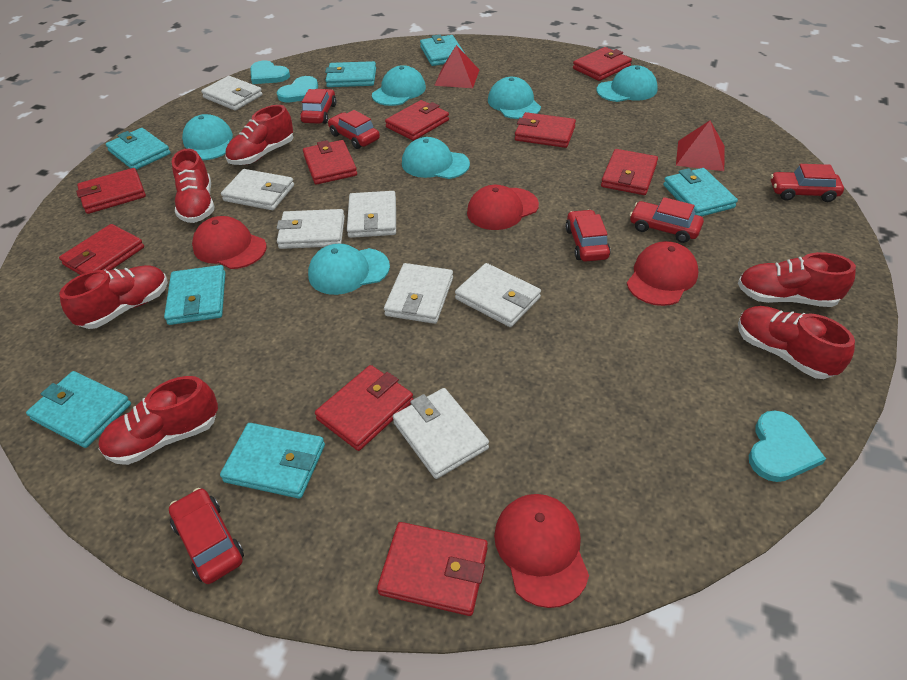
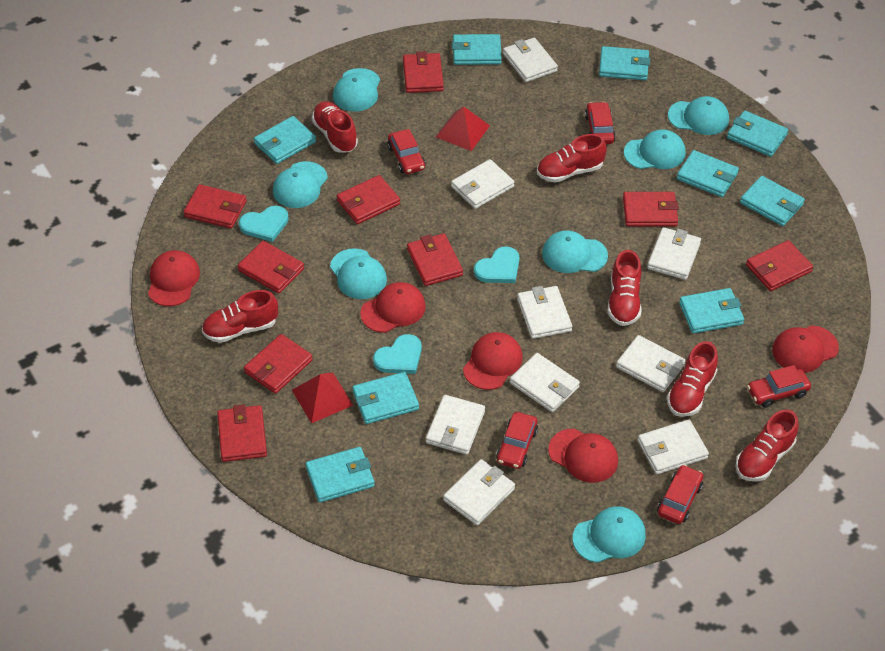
red cap: 4 -> 5
red car: 6 -> 5
turquoise cap: 6 -> 7
turquoise wallet: 7 -> 9
white wallet: 7 -> 9

